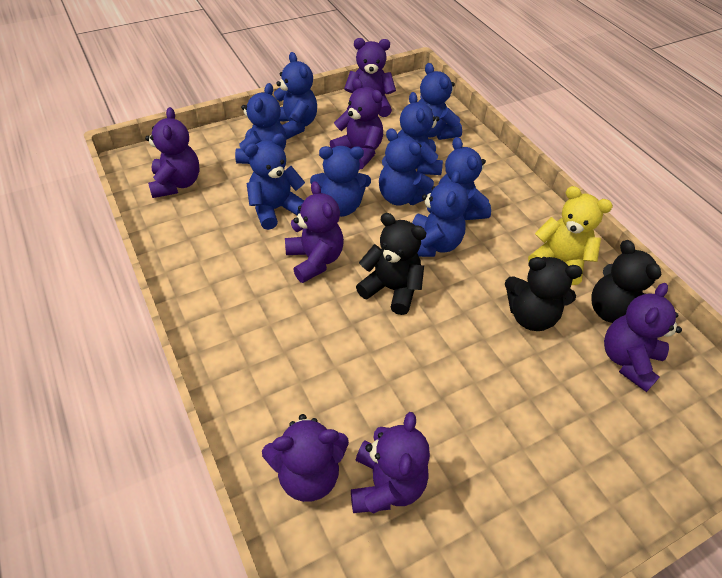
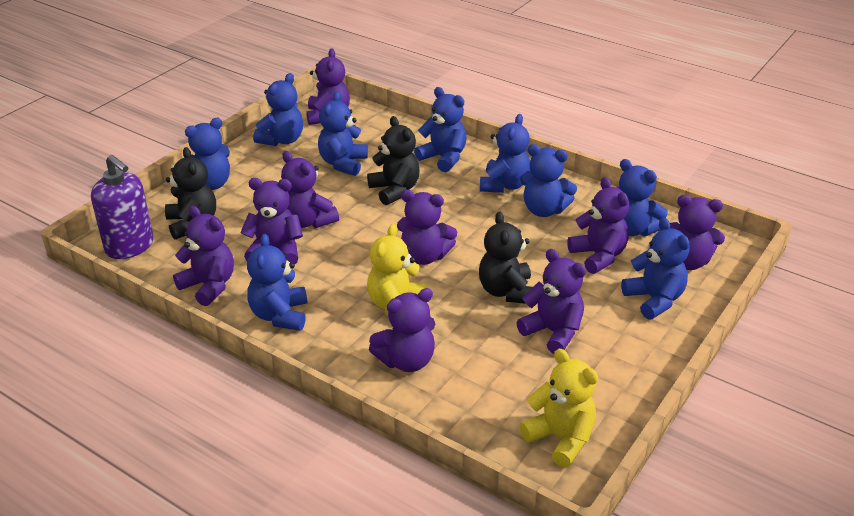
purple soap dispenser: 0 -> 1
purple teddy bear: 7 -> 9
yellow teddy bear: 1 -> 2

